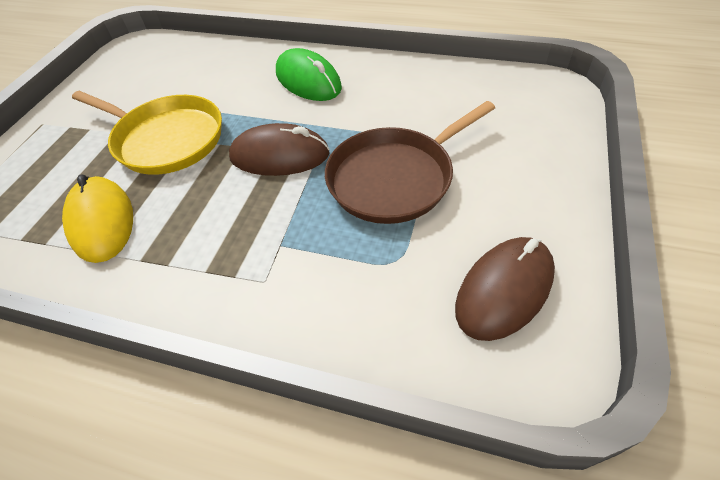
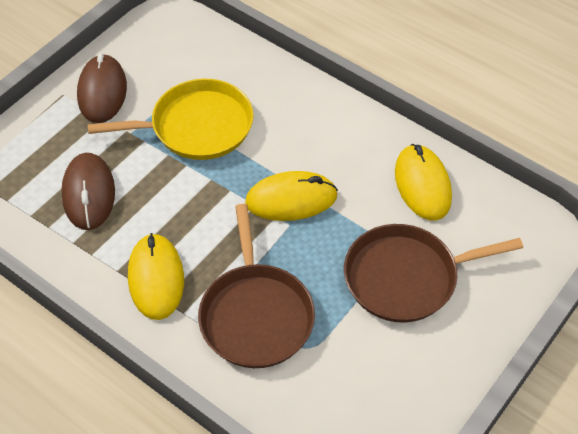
brown pan: 1 -> 2
green mouse: 1 -> 0
yellow mouse: 1 -> 3

